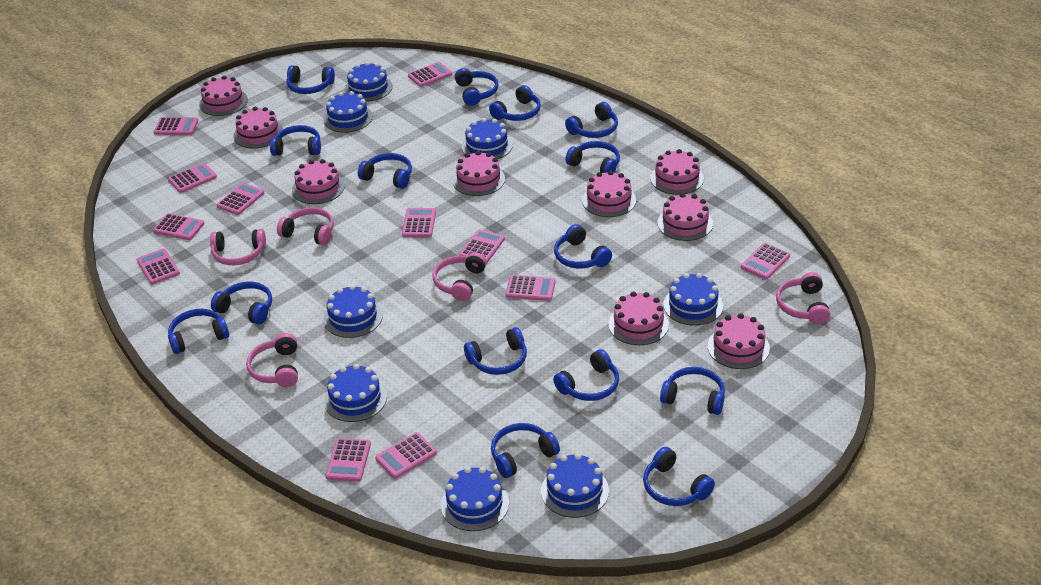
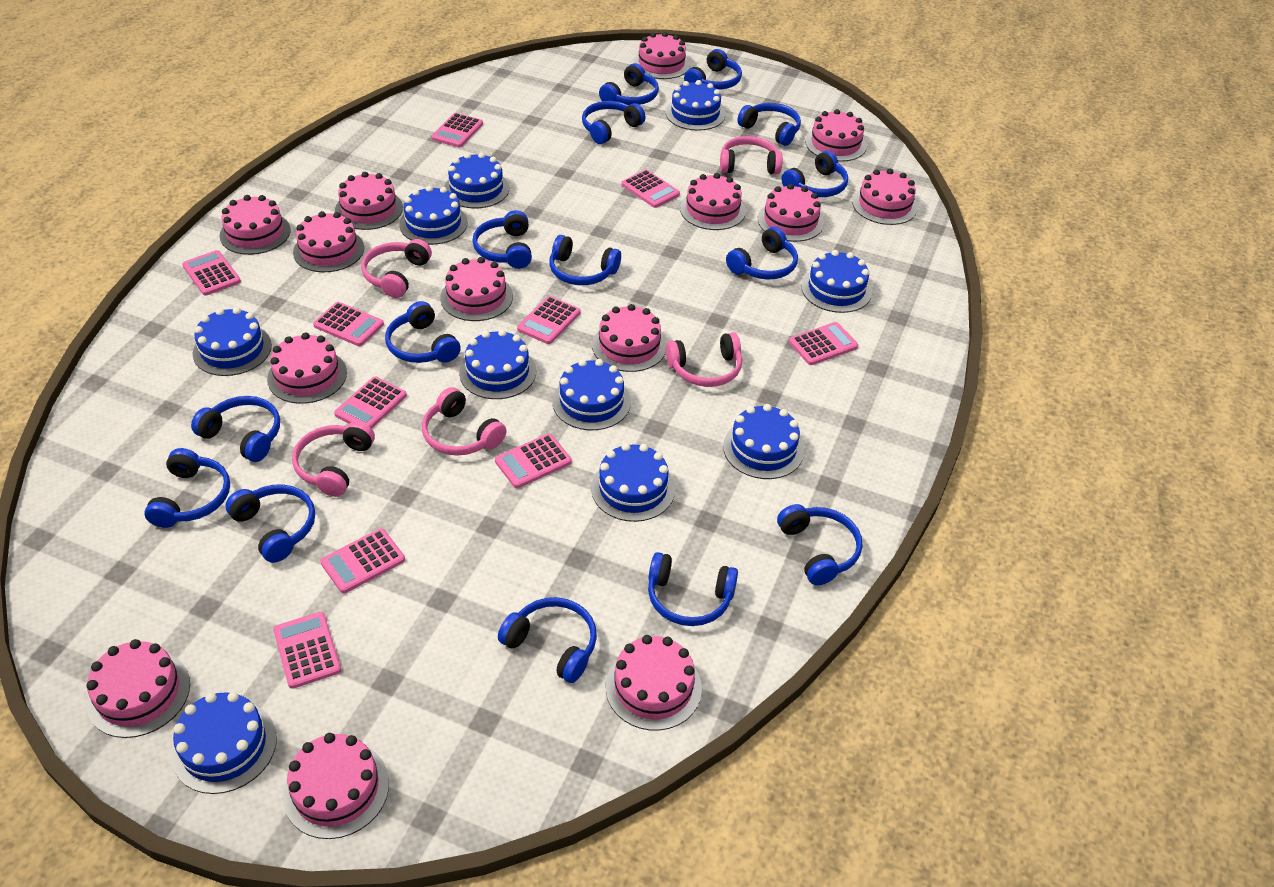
blue cake: 8 -> 10
pink cake: 9 -> 14
pink calculator: 12 -> 10

